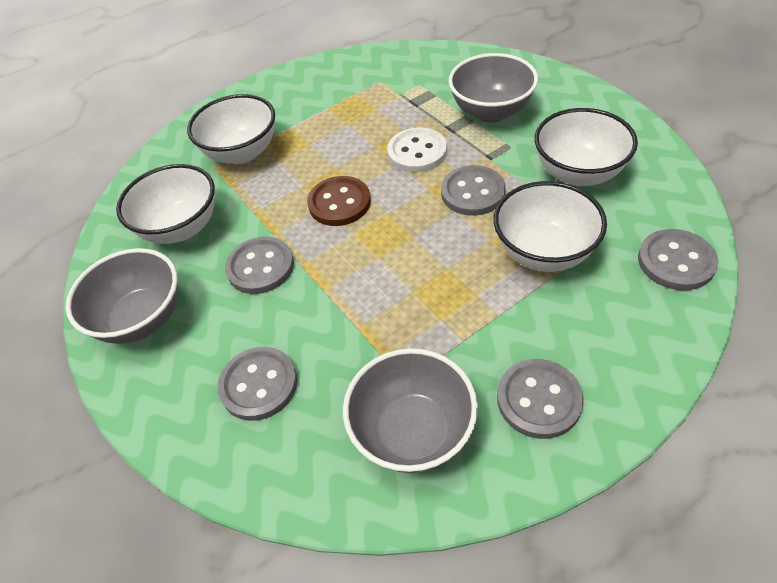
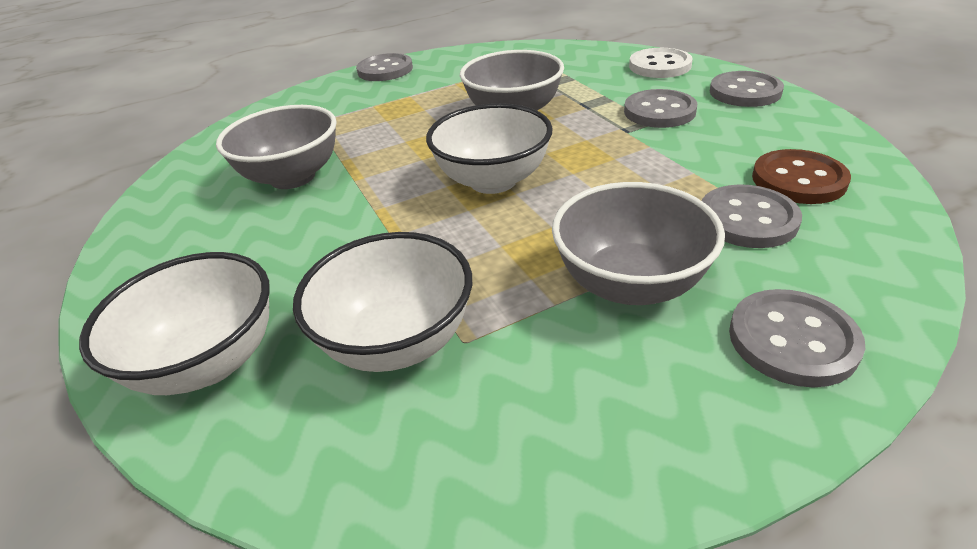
white bowl: 4 -> 3

